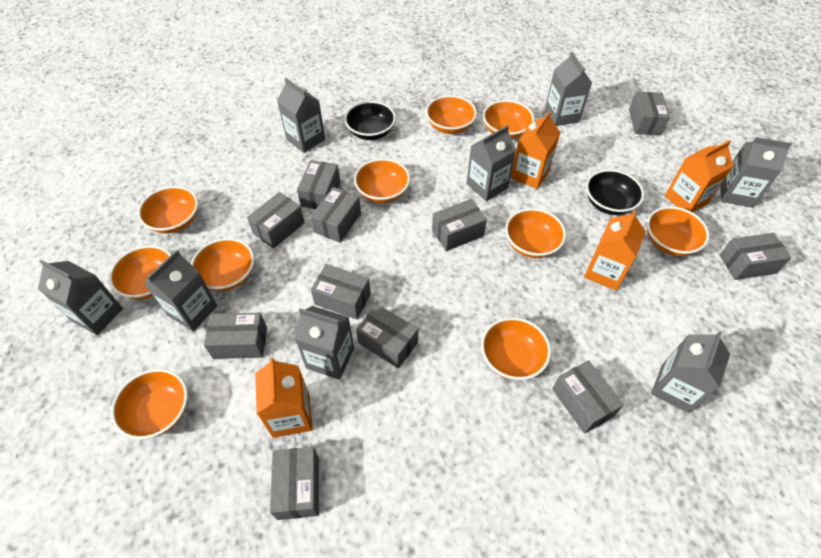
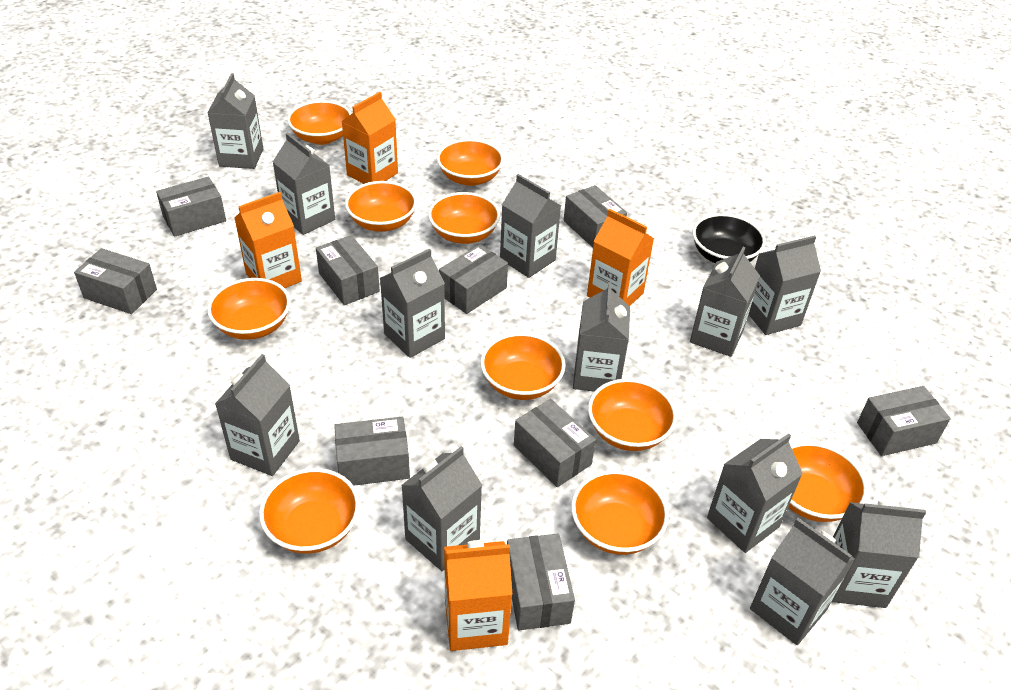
black bowl: 2 -> 1
grey box: 11 -> 9
grey carton: 8 -> 12

